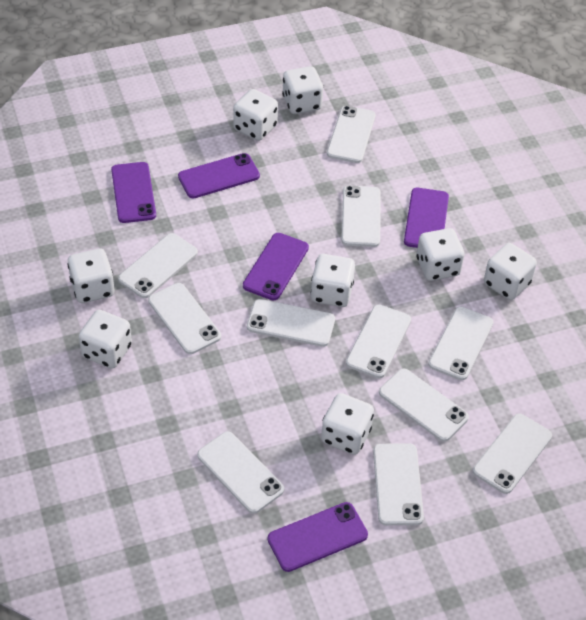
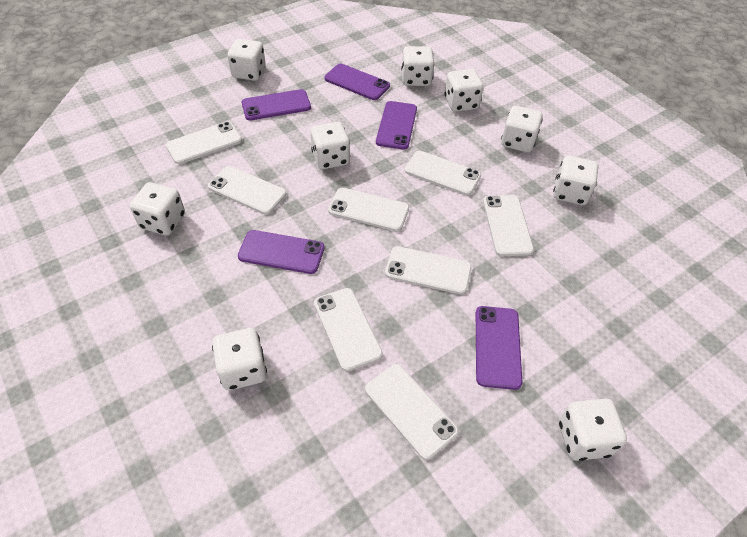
white dice: 8 -> 9
white phone: 11 -> 8

